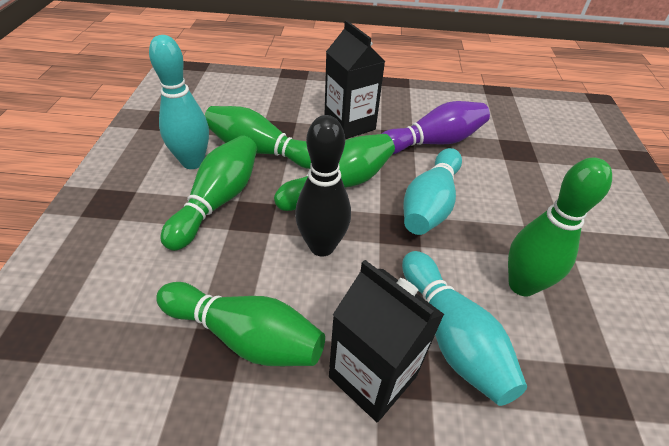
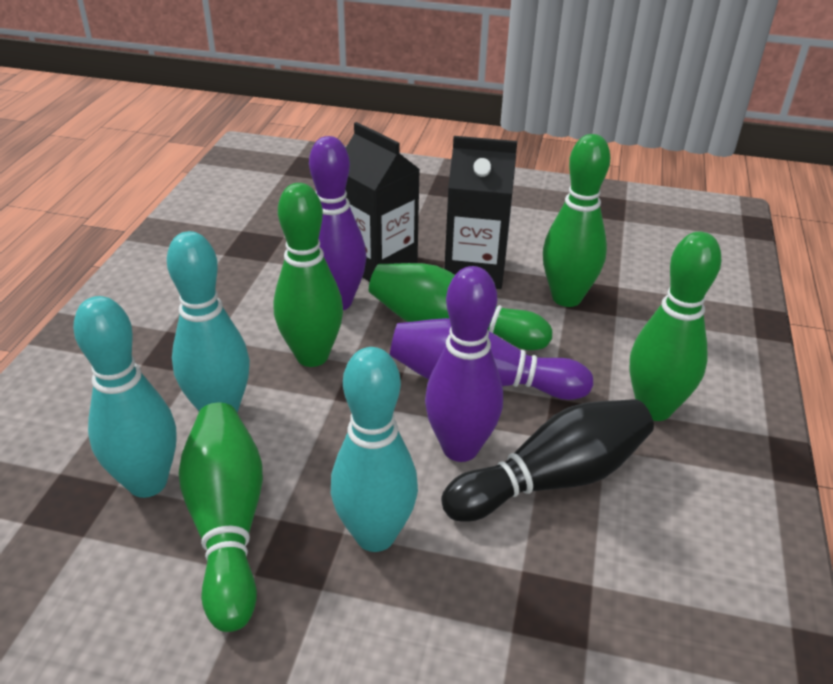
purple bowling pin: 1 -> 3

